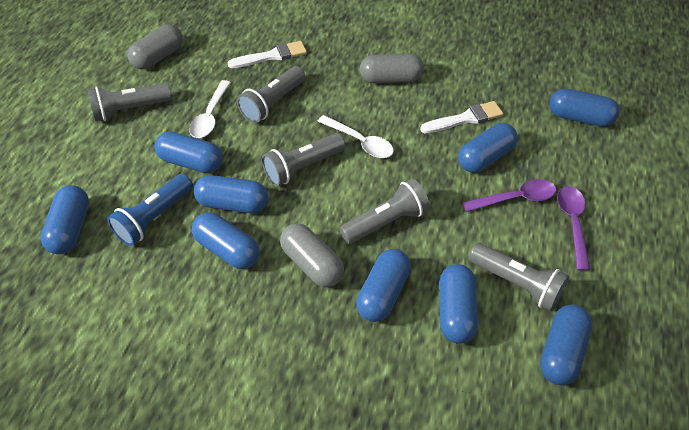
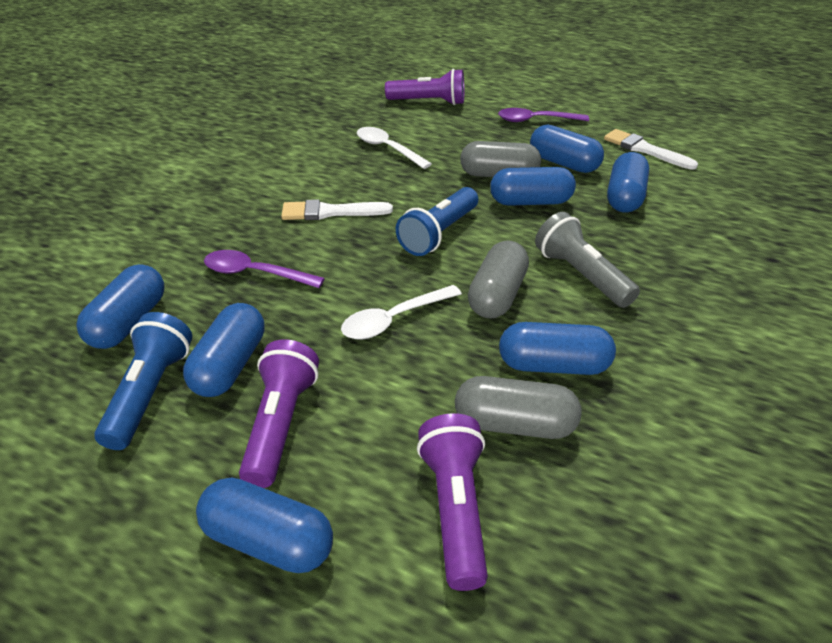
blue capsule: 9 -> 7
blue flashlight: 1 -> 2
grey flashlight: 5 -> 1
purple flashlight: 0 -> 3

